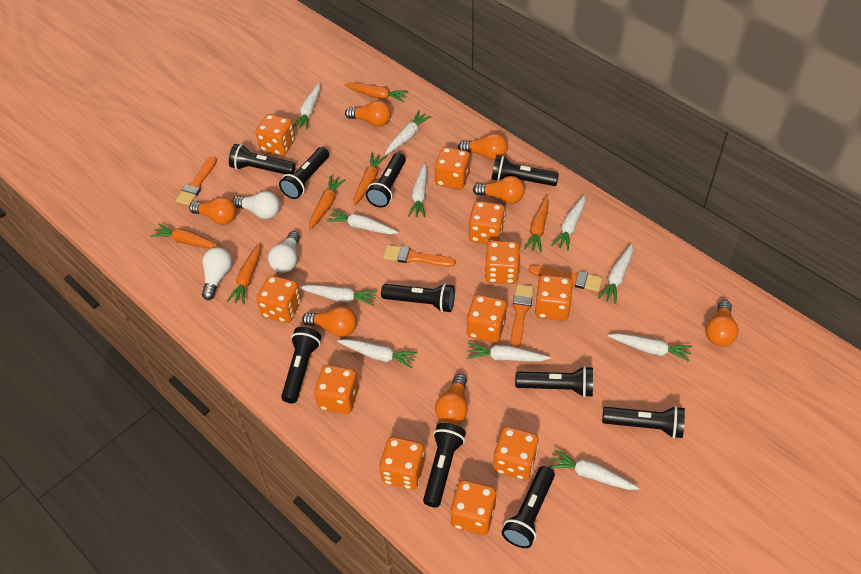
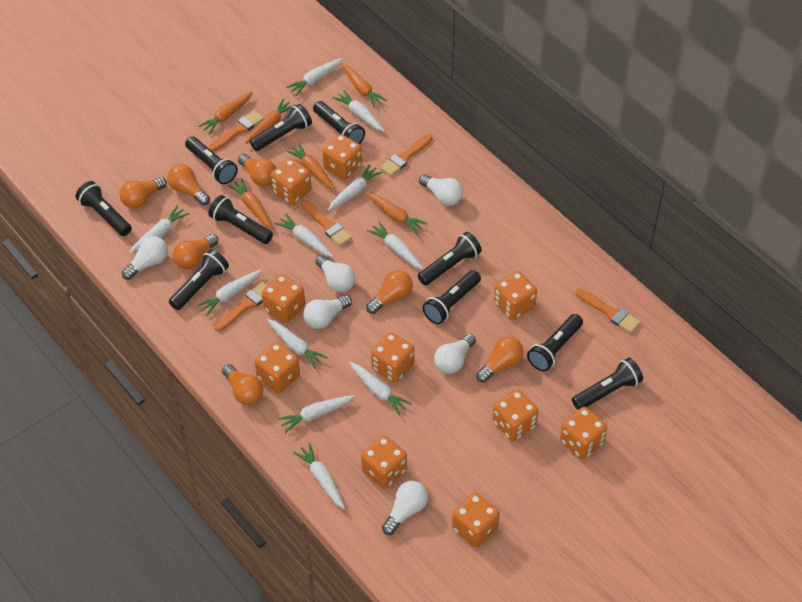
orange brush: 4 -> 5
orange dice: 11 -> 10
white light bulb: 3 -> 6

